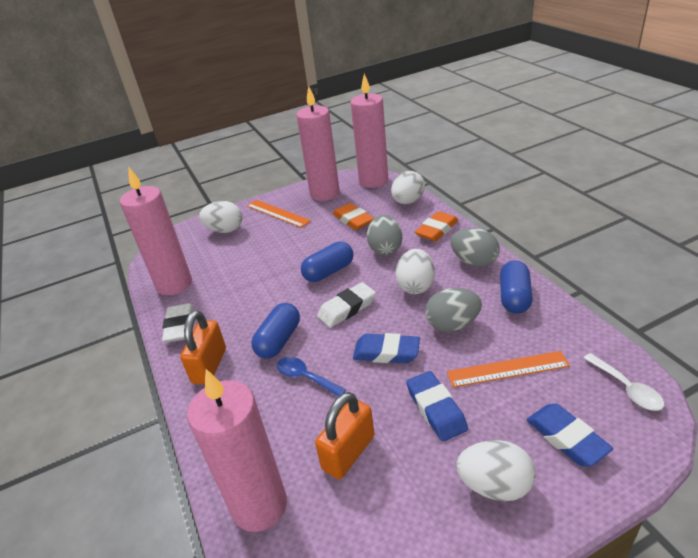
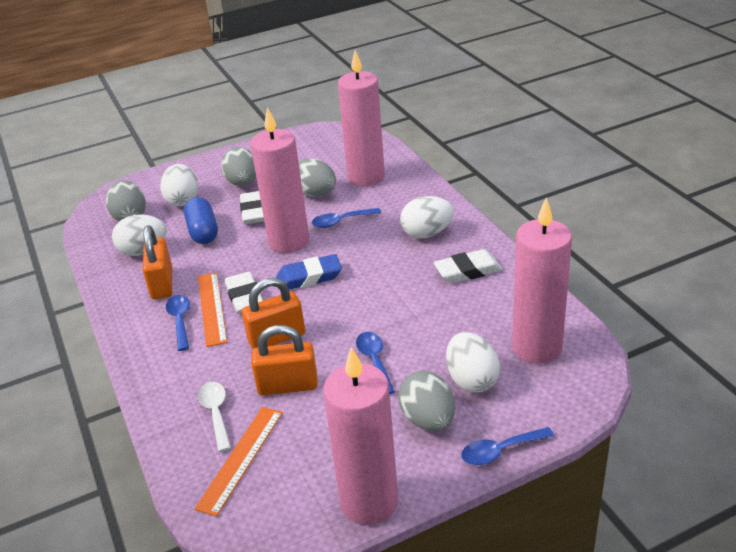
blue capsule: 3 -> 1
blue eraser: 3 -> 1
blue spoon: 1 -> 4
grey egg: 3 -> 4
orange eraser: 2 -> 0
orange padlock: 2 -> 3
white eraser: 2 -> 3

